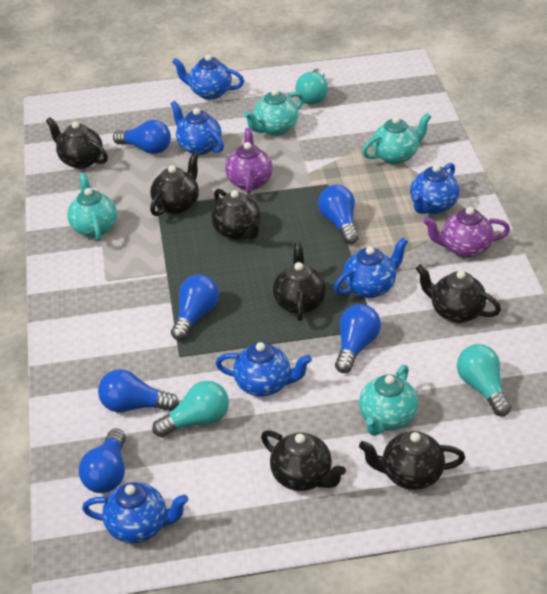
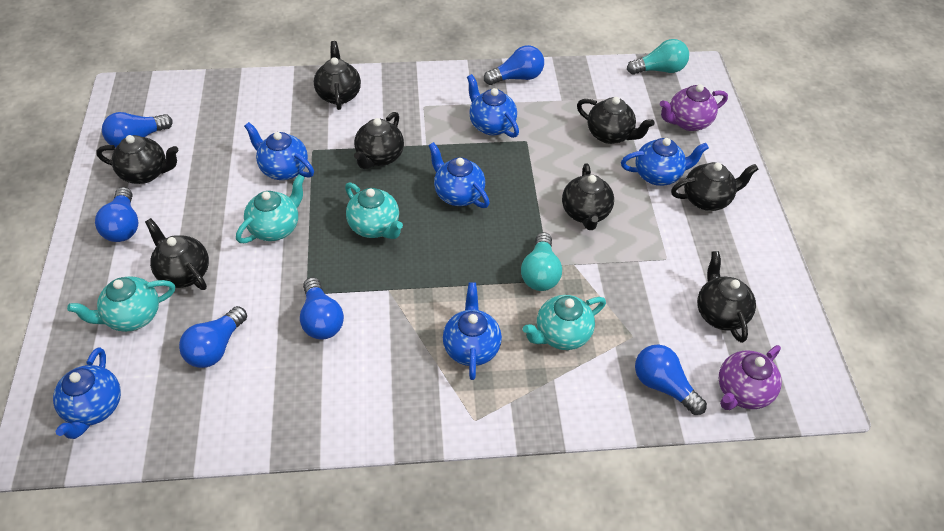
black teapot: 7 -> 8
turquoise light bulb: 3 -> 2

